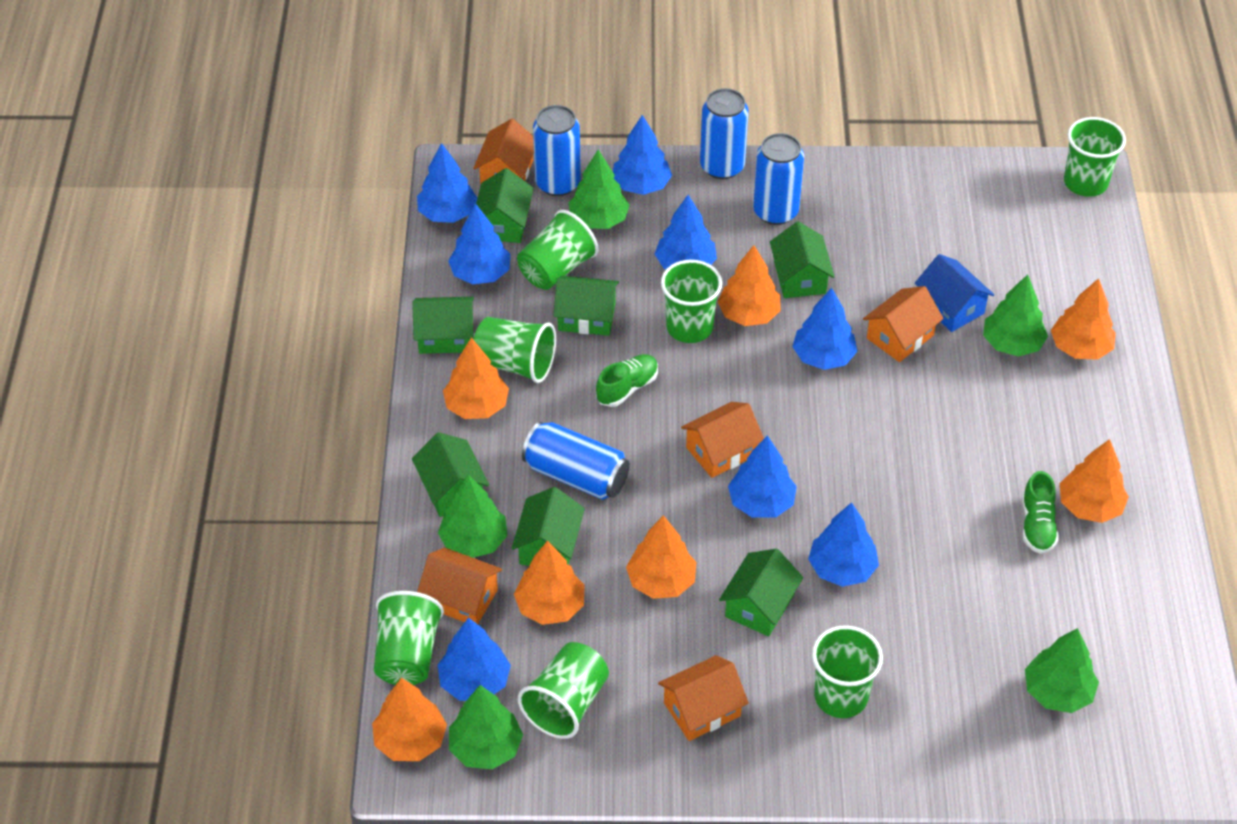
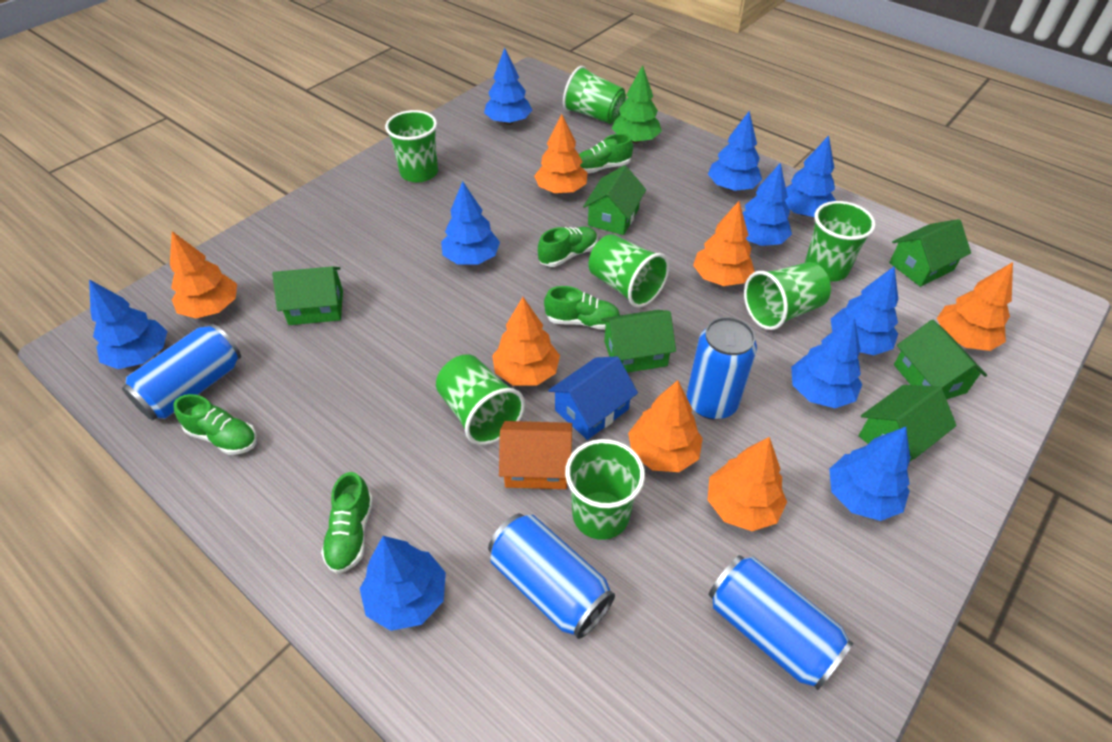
blue tree: 8 -> 10
green house: 7 -> 6
green shoe: 2 -> 5
green tree: 5 -> 1
orange house: 5 -> 1

